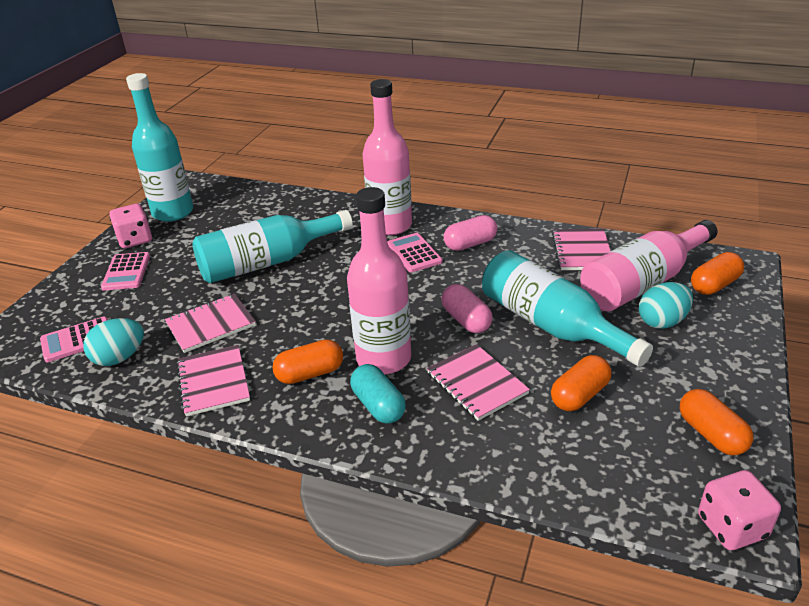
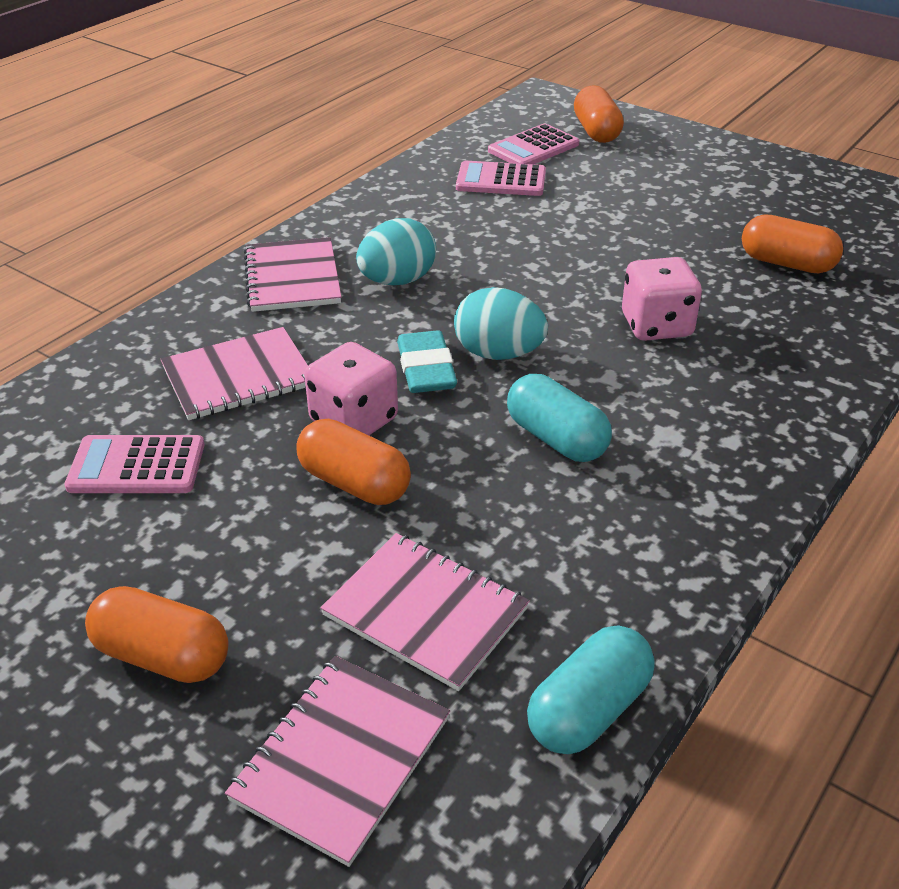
pink bottle: 3 -> 0
pink capsule: 2 -> 0
turquoise bottle: 3 -> 0
turquoise capsule: 1 -> 2
turquoise eraser: 0 -> 1

